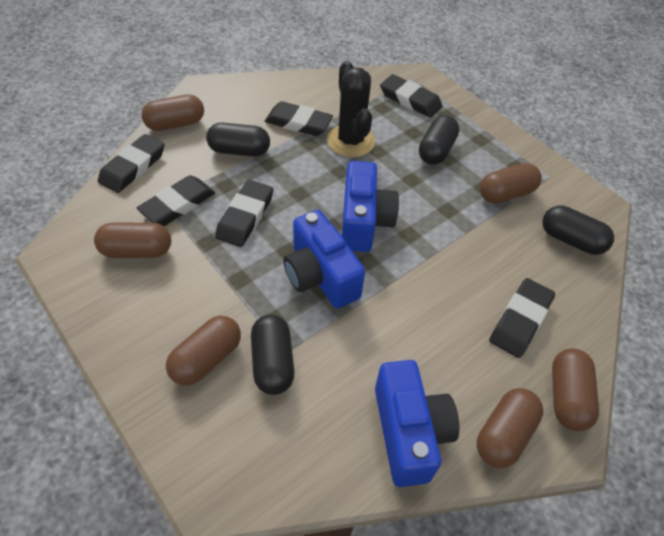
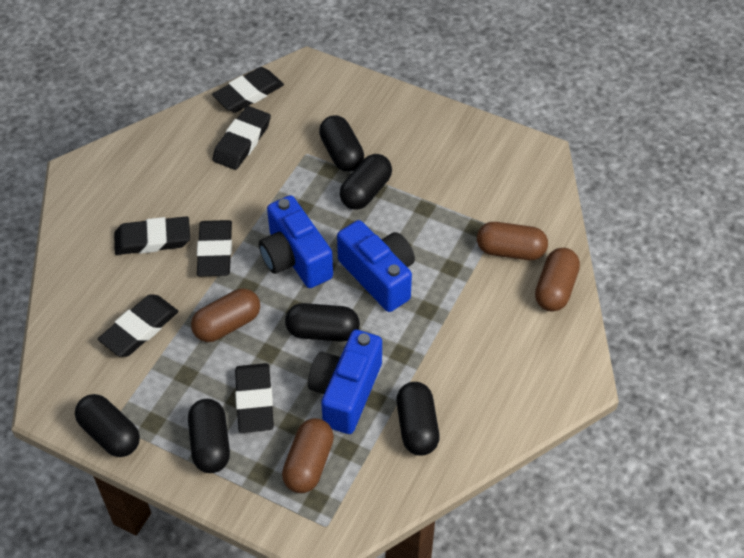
black cactus: 1 -> 0
black capsule: 4 -> 6
brown capsule: 6 -> 4

